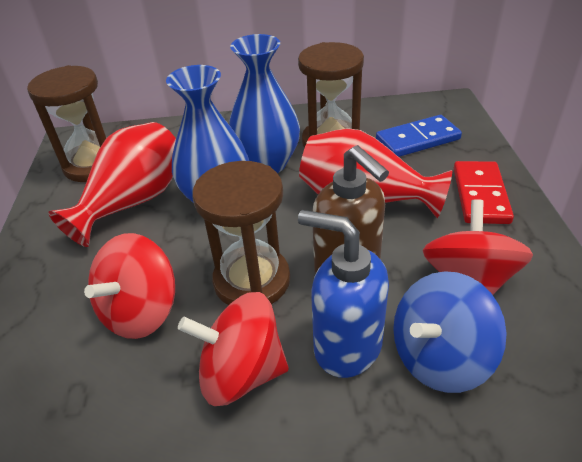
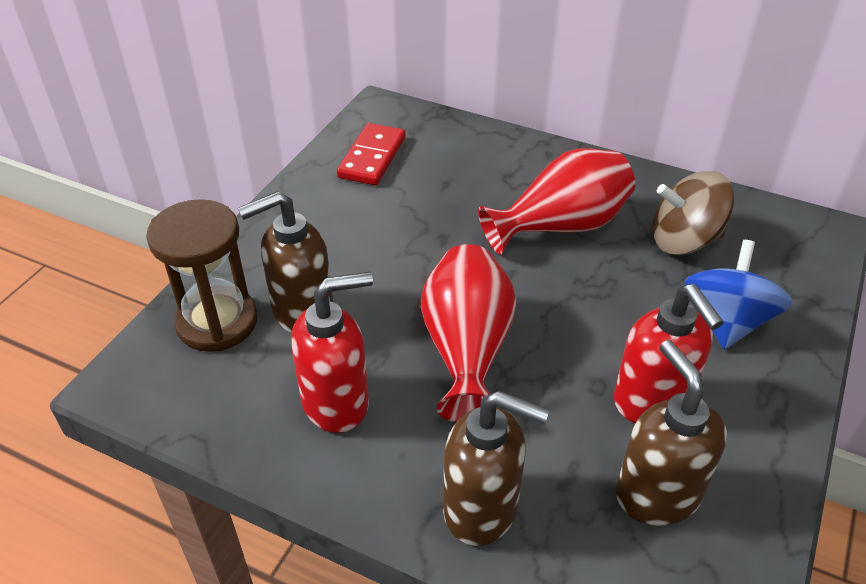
blue domino: 1 -> 0
blue soap dispenser: 1 -> 0
blue vase: 2 -> 0
brown hourglass: 3 -> 1
brown soap dispenser: 1 -> 3
brown spinning top: 0 -> 1
red soap dispenser: 0 -> 2
red spinning top: 3 -> 0

